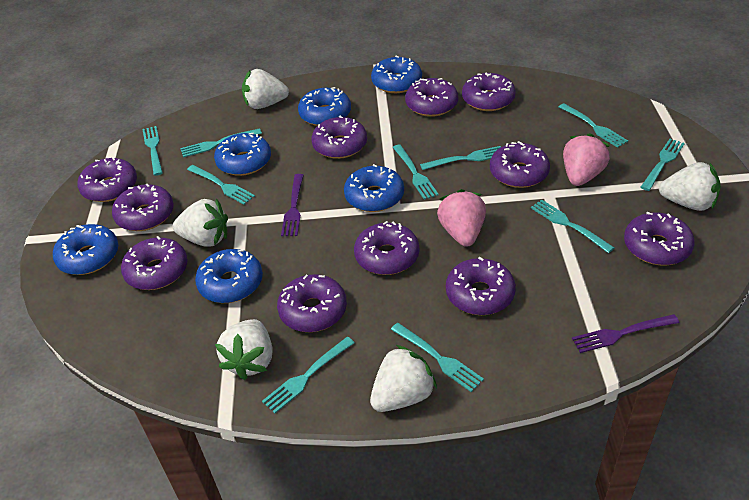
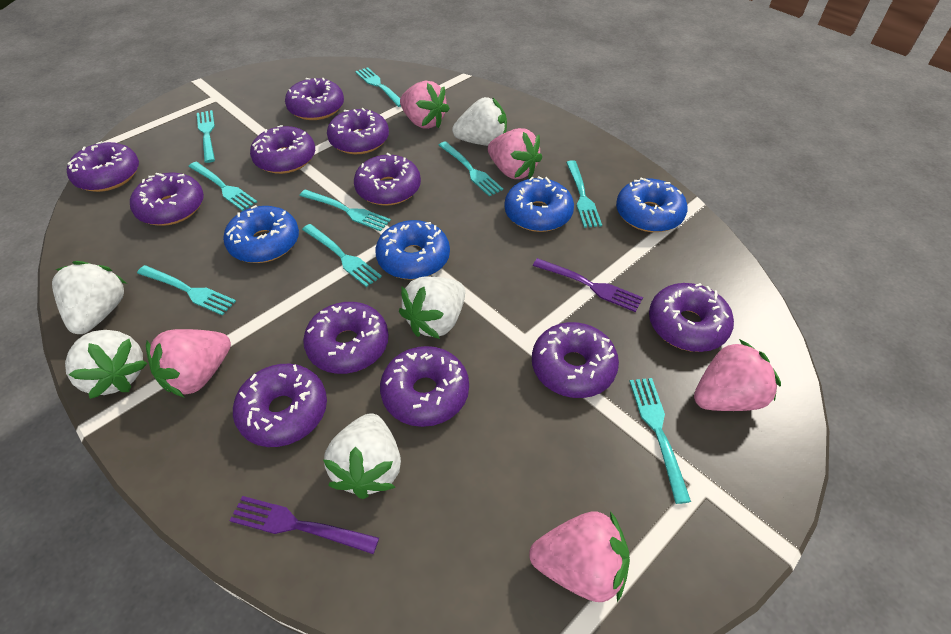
blue donut: 6 -> 4
pink strawberry: 2 -> 5
turquoise fork: 10 -> 9

